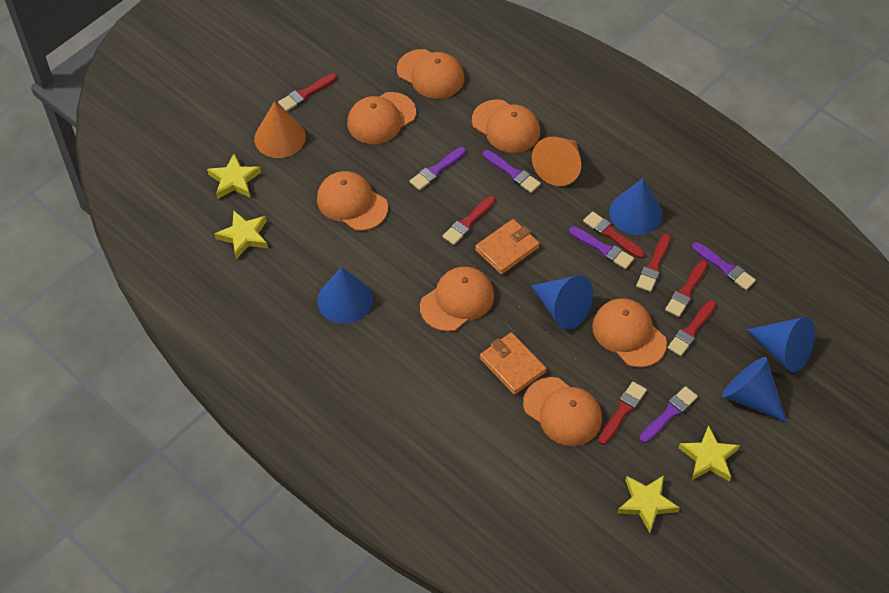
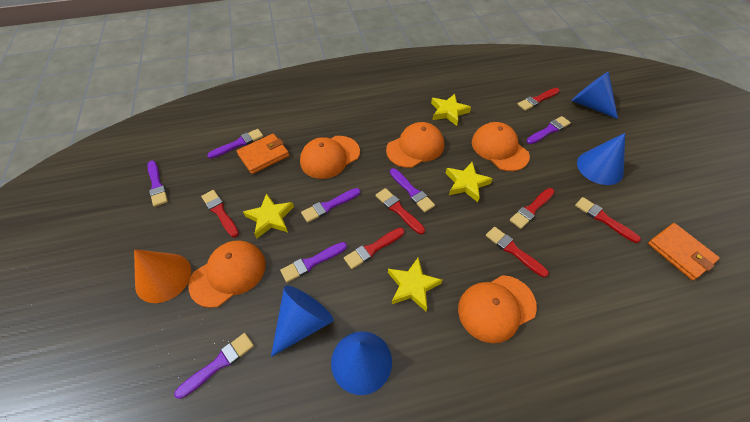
blue cone: 5 -> 4
orange cap: 7 -> 5
orange cone: 2 -> 1
purple brush: 5 -> 7

